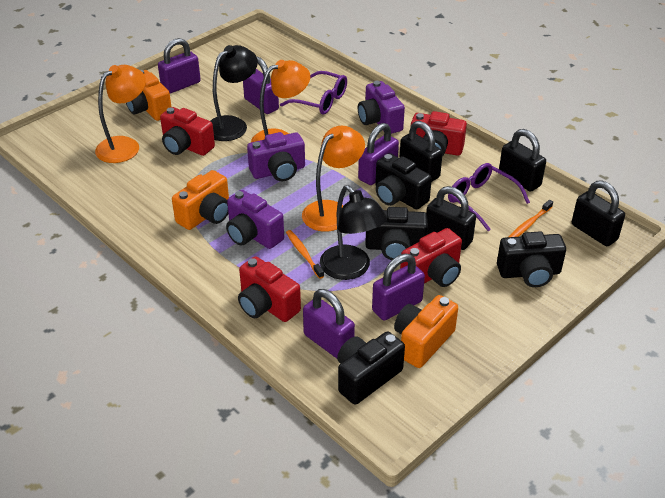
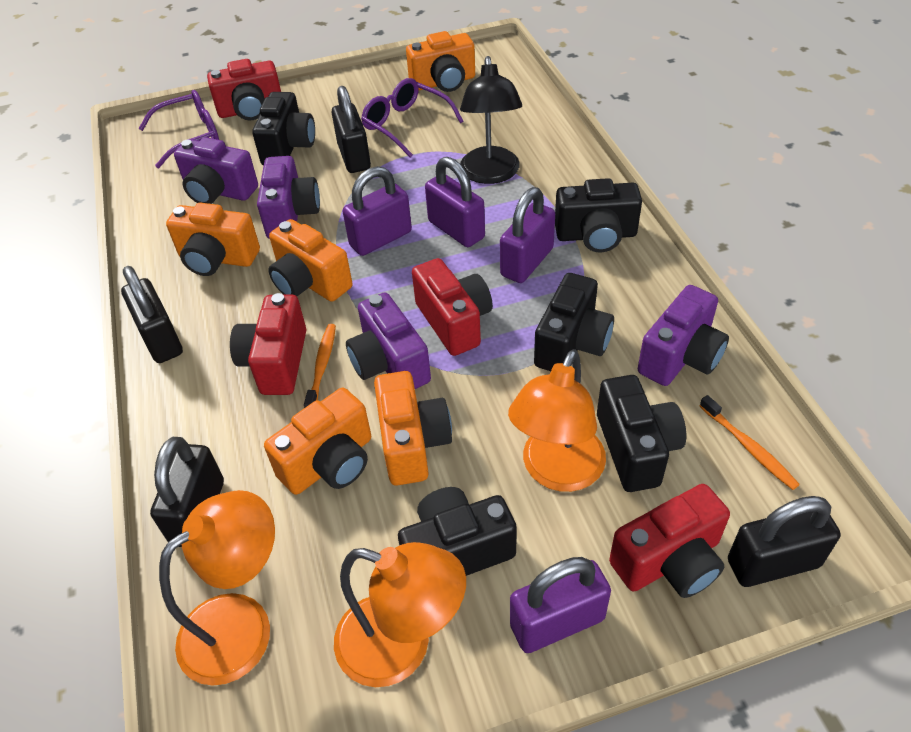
black camera: 4 -> 5
black lamp: 2 -> 1
orange camera: 3 -> 5
purple camera: 3 -> 4
purple padlock: 5 -> 4

